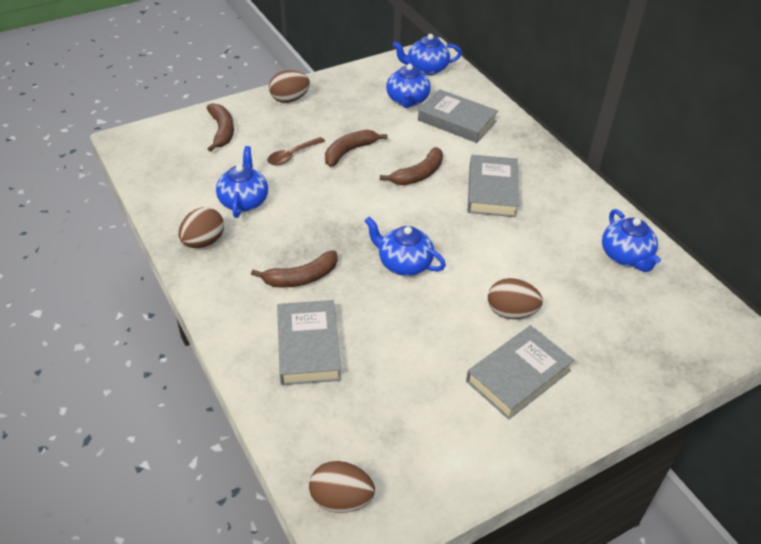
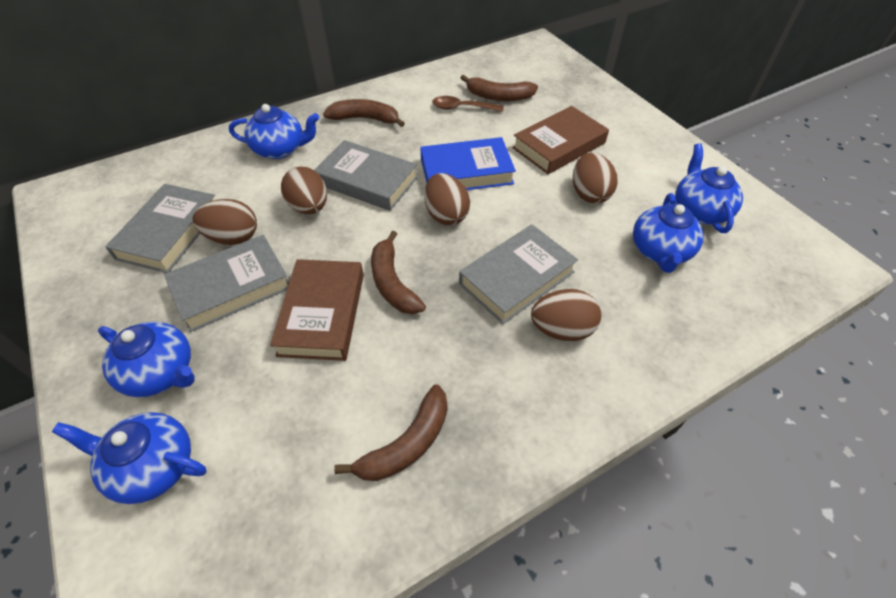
blue book: 0 -> 1
brown book: 0 -> 2
brown egg: 4 -> 5

